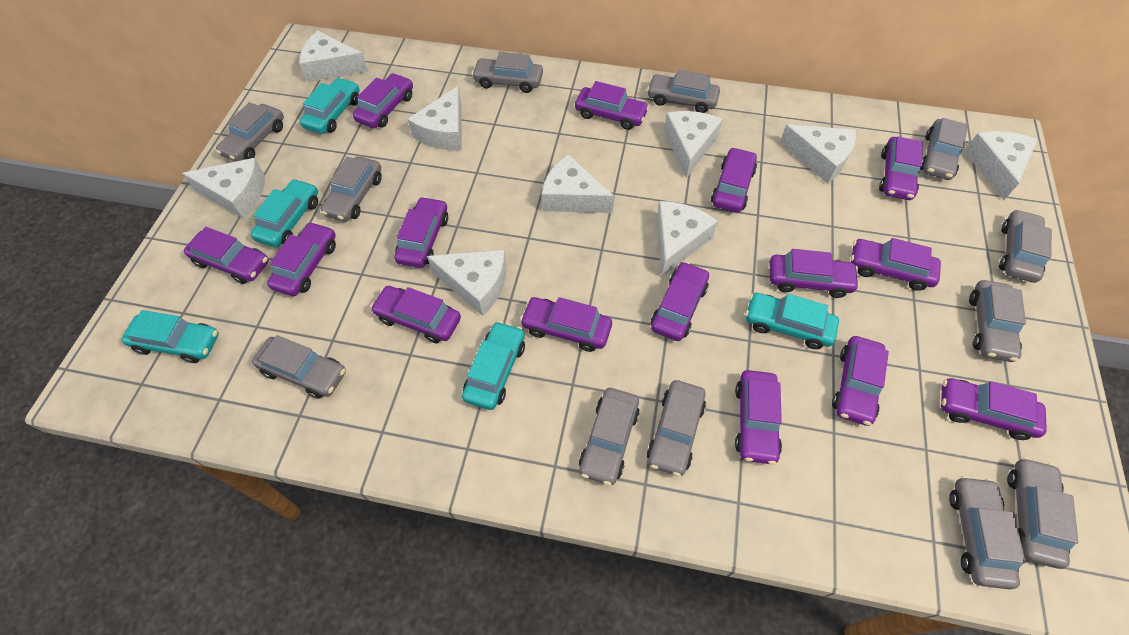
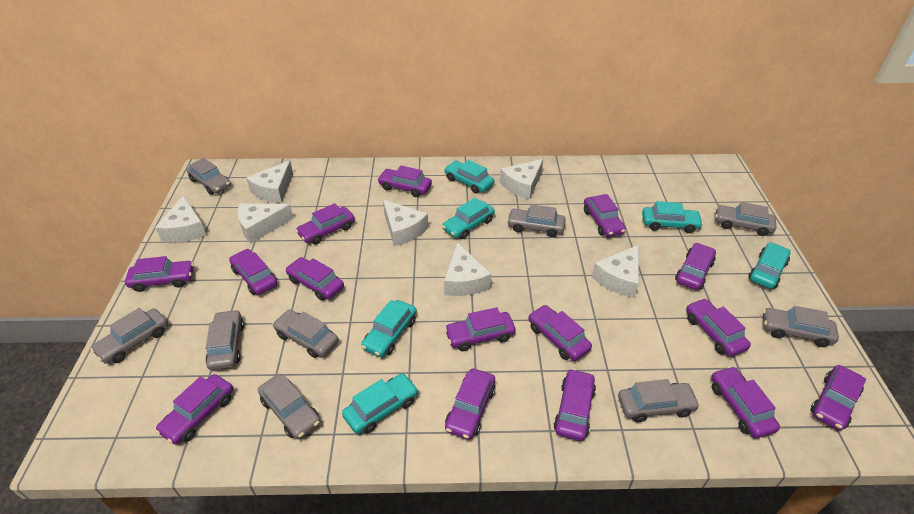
grey car: 12 -> 9
turquoise car: 5 -> 6
white cheese: 9 -> 7

